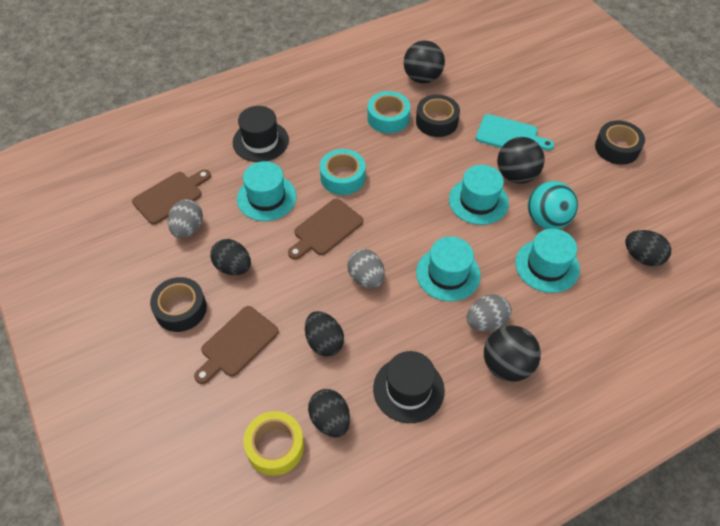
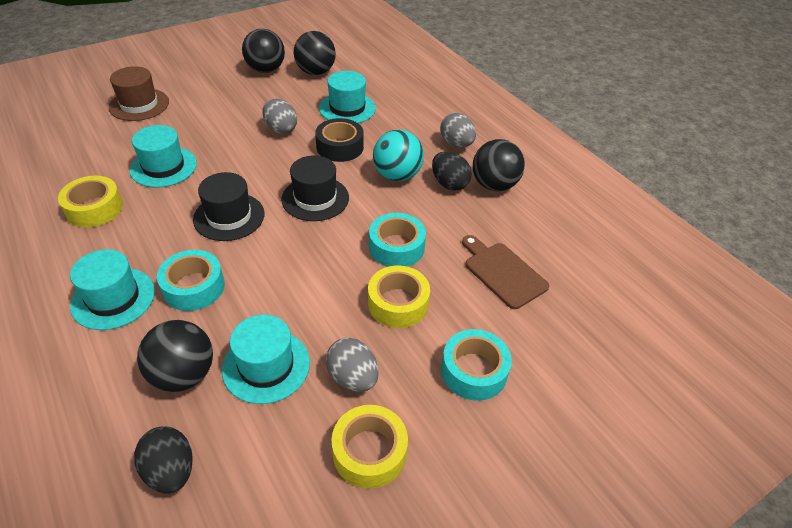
black ball: 3 -> 4
black egg: 4 -> 2
black tape: 3 -> 1
brown cutting board: 3 -> 1
brown hat: 0 -> 1
turquoise cutting board: 1 -> 0
turquoise tape: 2 -> 3
yellow tape: 1 -> 3

